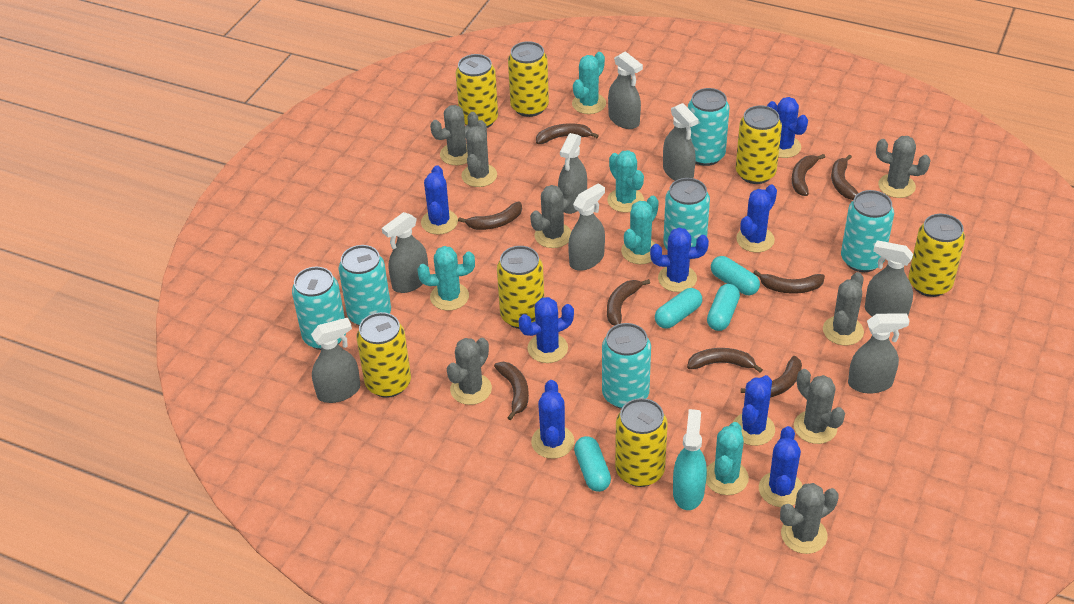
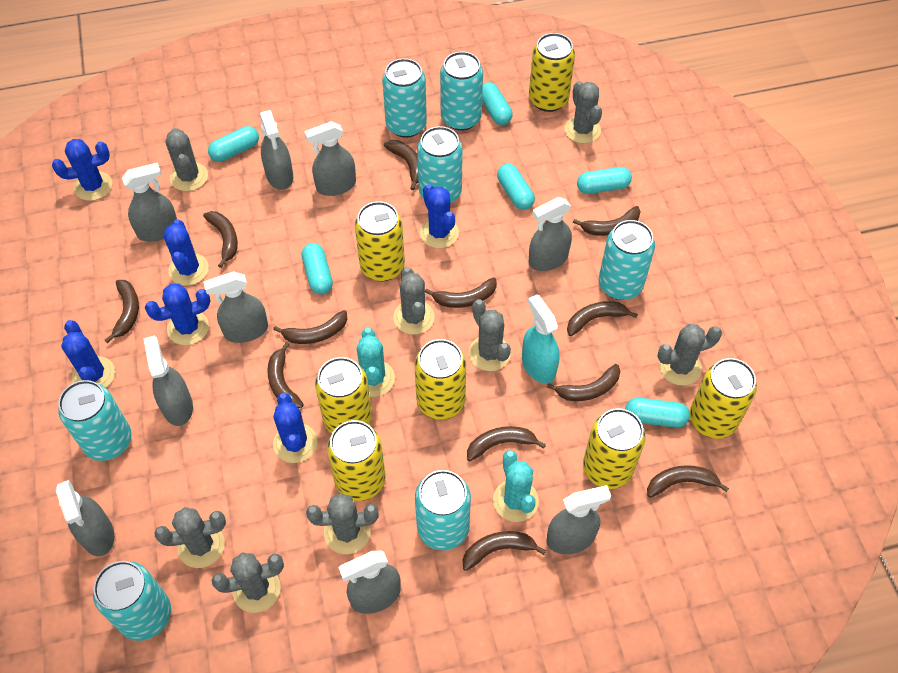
blue cactus: 8 -> 6
brown banana: 9 -> 12
grey spray bottle: 8 -> 9
turquoise cactus: 5 -> 2
turquoise can: 6 -> 7
turquoise capsule: 4 -> 6

